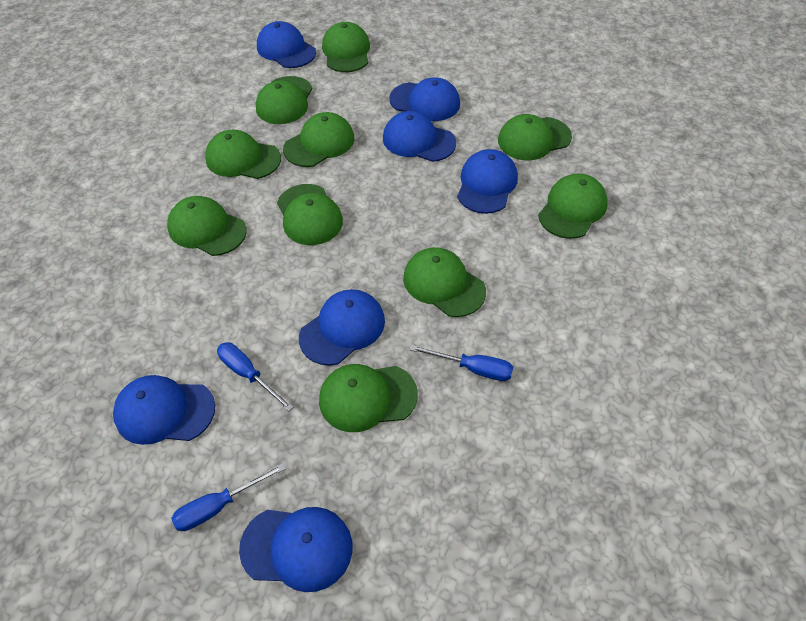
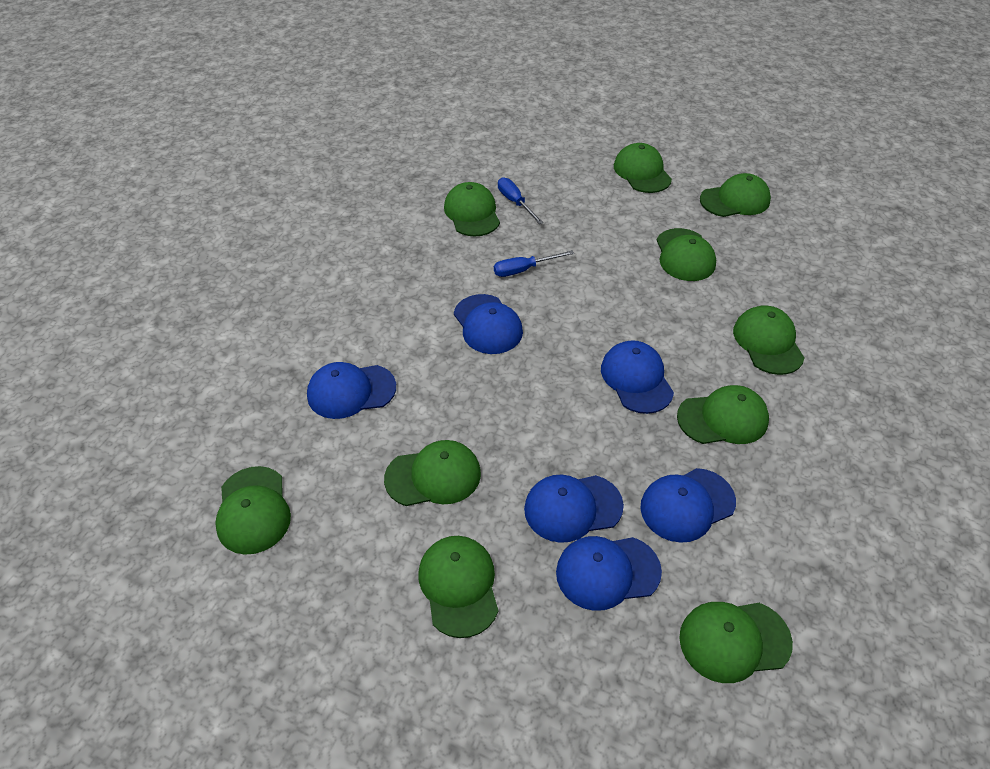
blue cap: 7 -> 6
blue screwdriver: 3 -> 2

